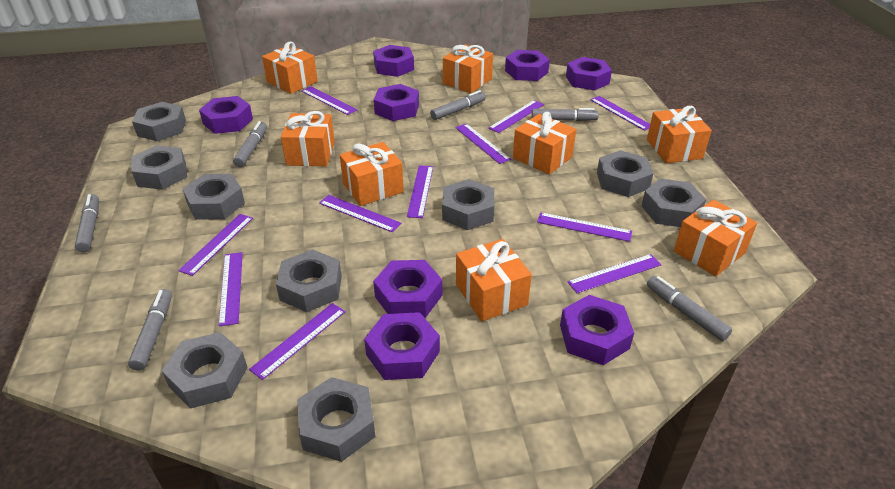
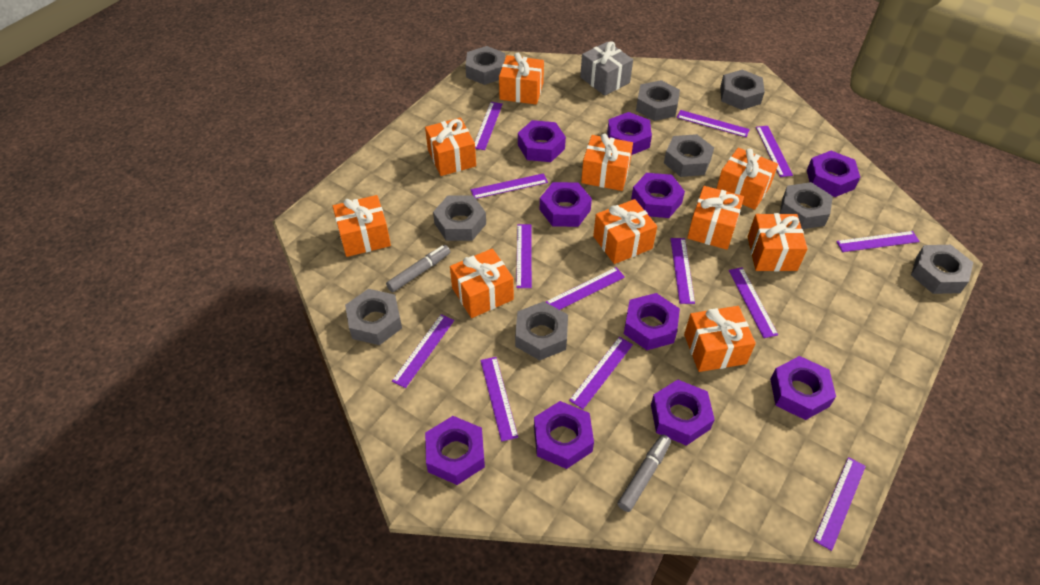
grey gift: 0 -> 1
grey marker: 6 -> 2
orange gift: 8 -> 10
purple nut: 8 -> 10
purple ruler: 11 -> 13

